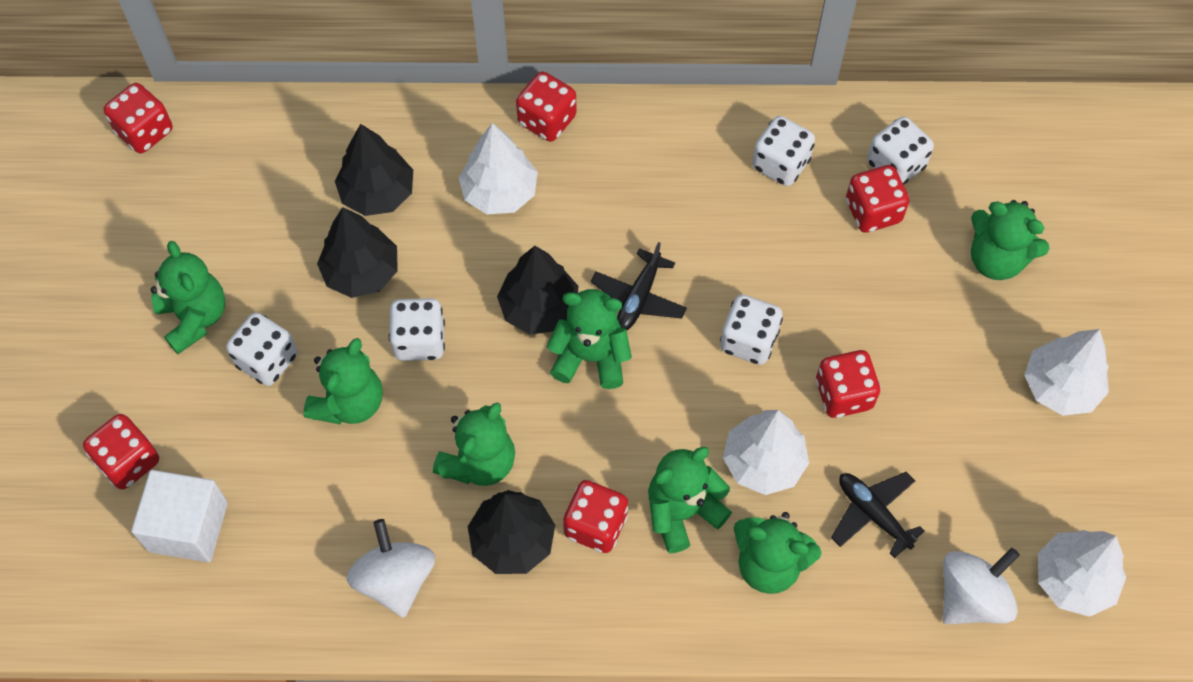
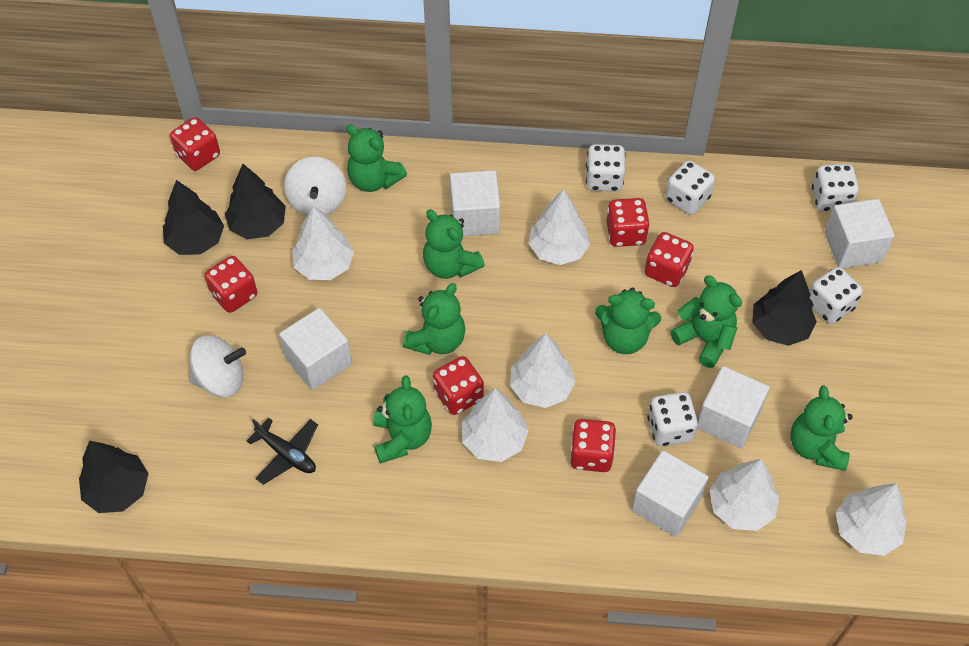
black plane: 2 -> 1
white cube: 1 -> 5
white tree: 4 -> 6

